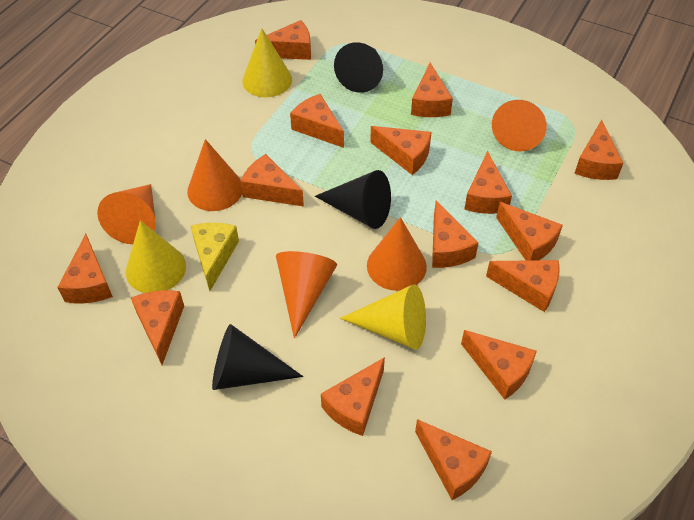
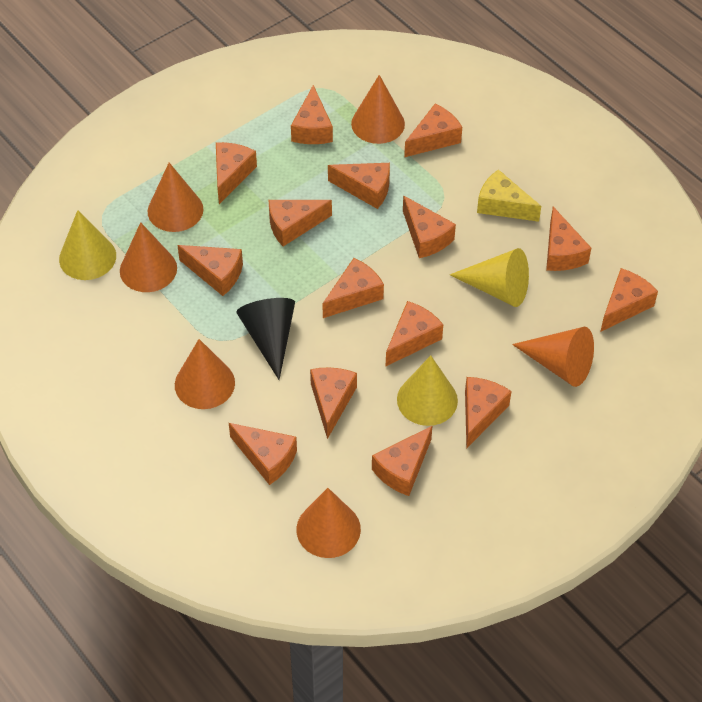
black cone: 3 -> 1
orange cone: 5 -> 6

